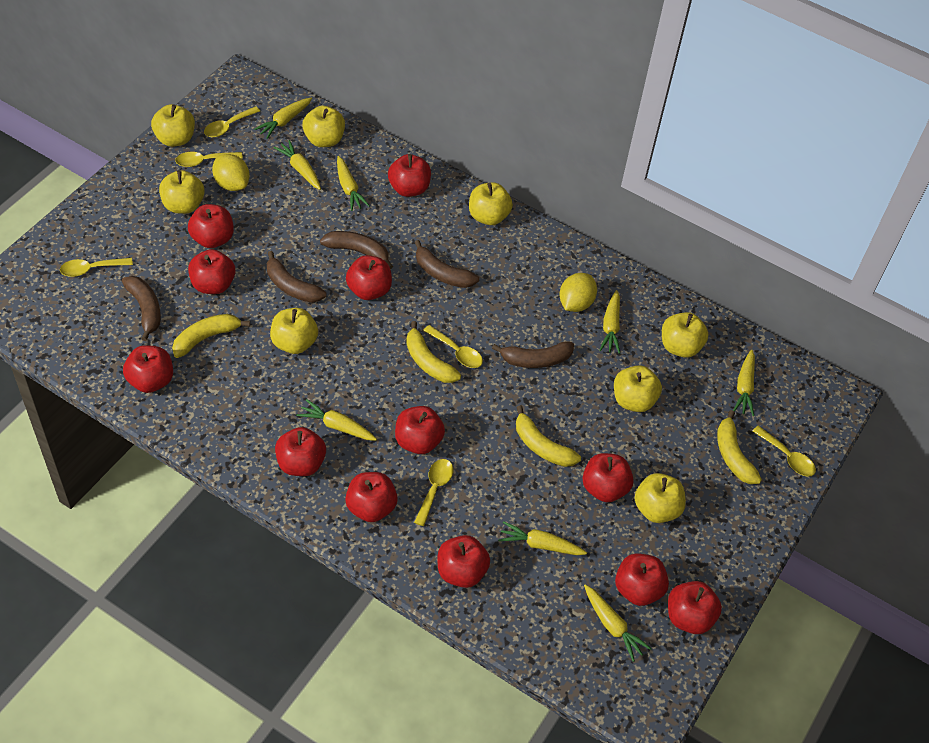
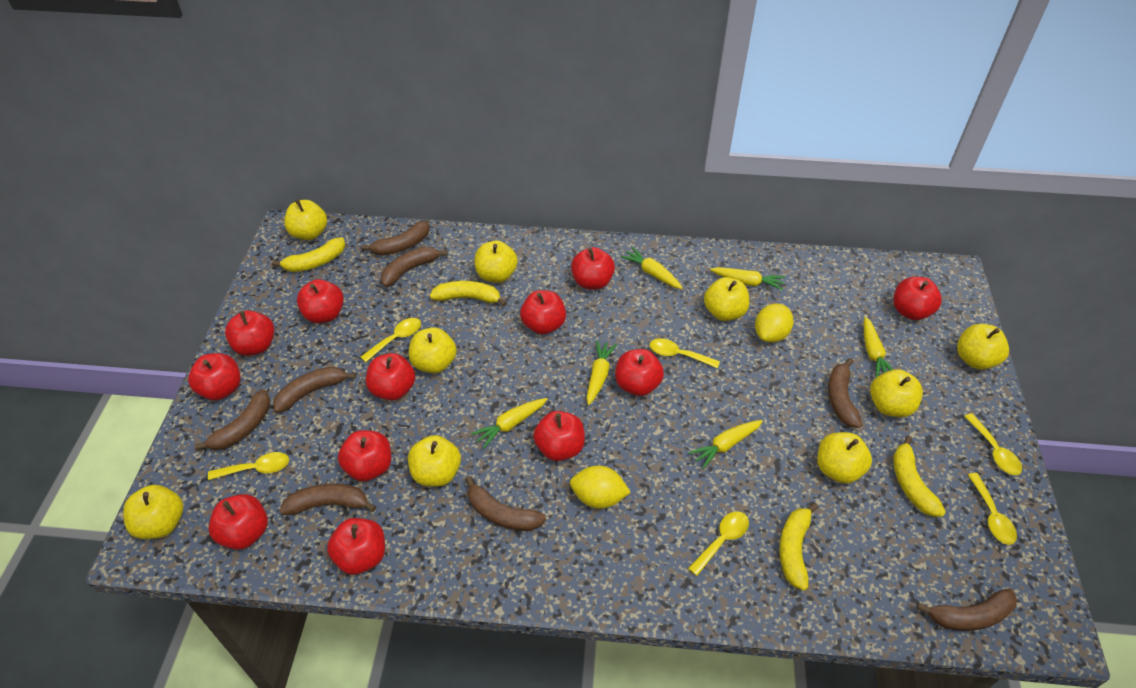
brown banana: 5 -> 8
yellow apple: 8 -> 9
yellow carrot: 8 -> 6

